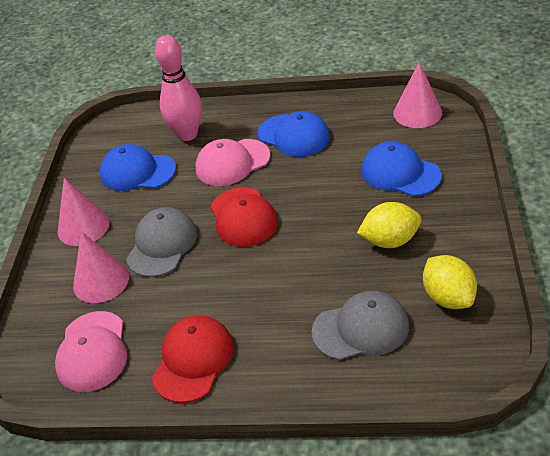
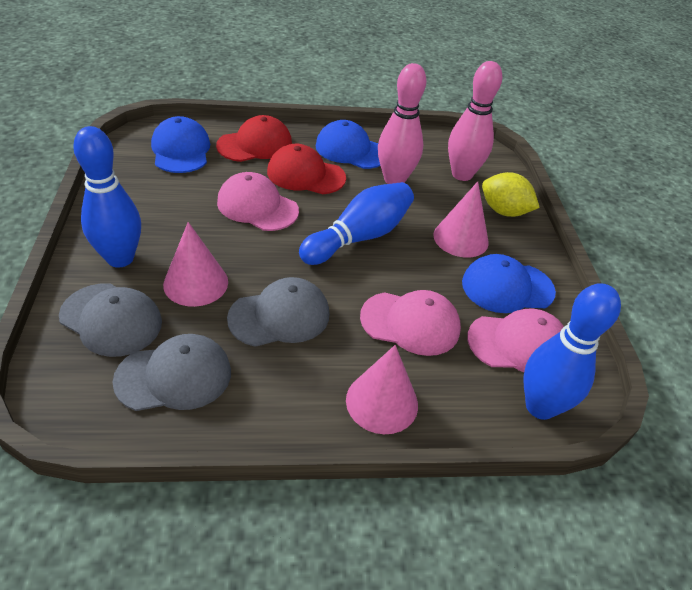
blue bowling pin: 0 -> 3
grey cap: 2 -> 3
pink bowling pin: 1 -> 2
pink cap: 2 -> 3
yellow lemon: 2 -> 1

